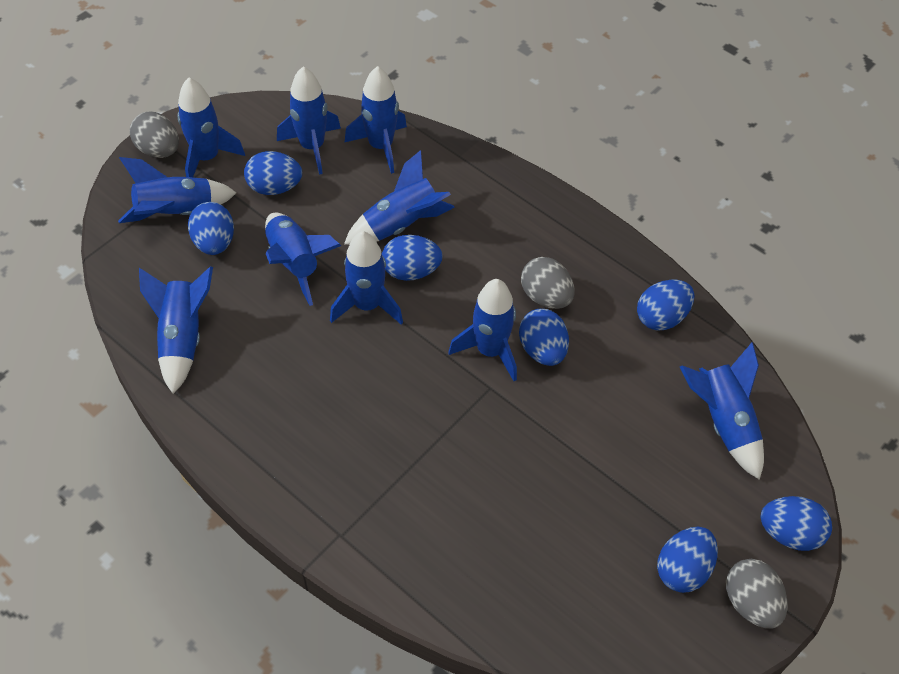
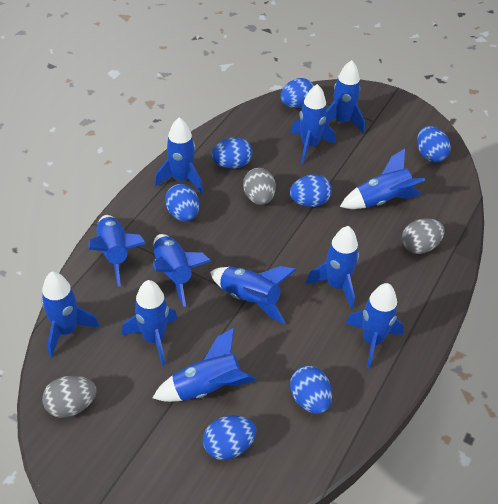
blue rocket: 10 -> 12

